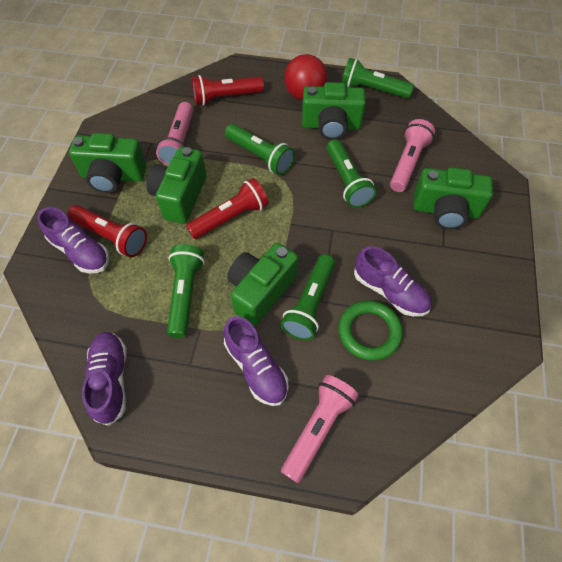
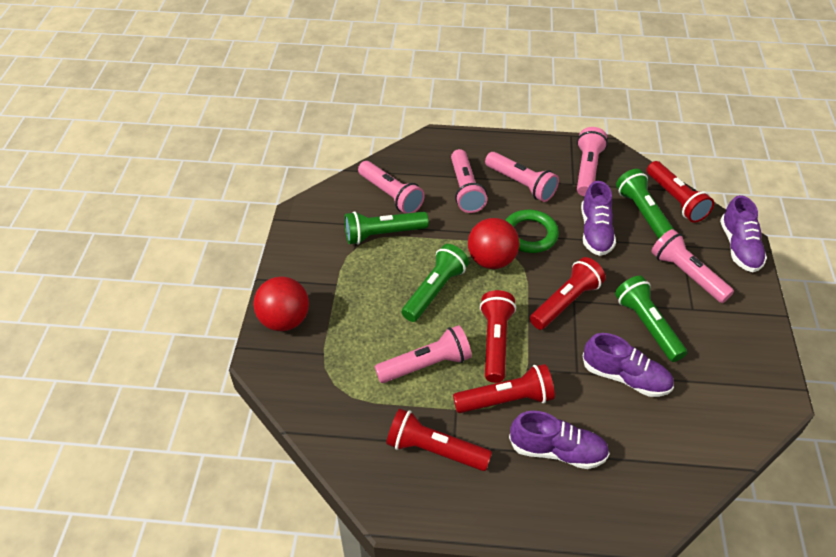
green camera: 5 -> 0
green flashlight: 5 -> 4
pink flashlight: 3 -> 6
red ball: 1 -> 2
red flashlight: 3 -> 5

